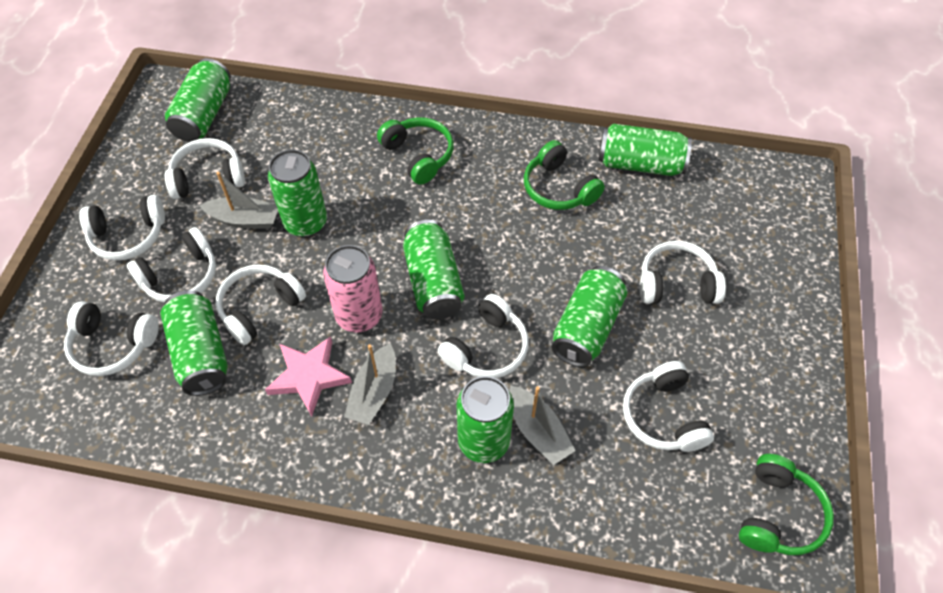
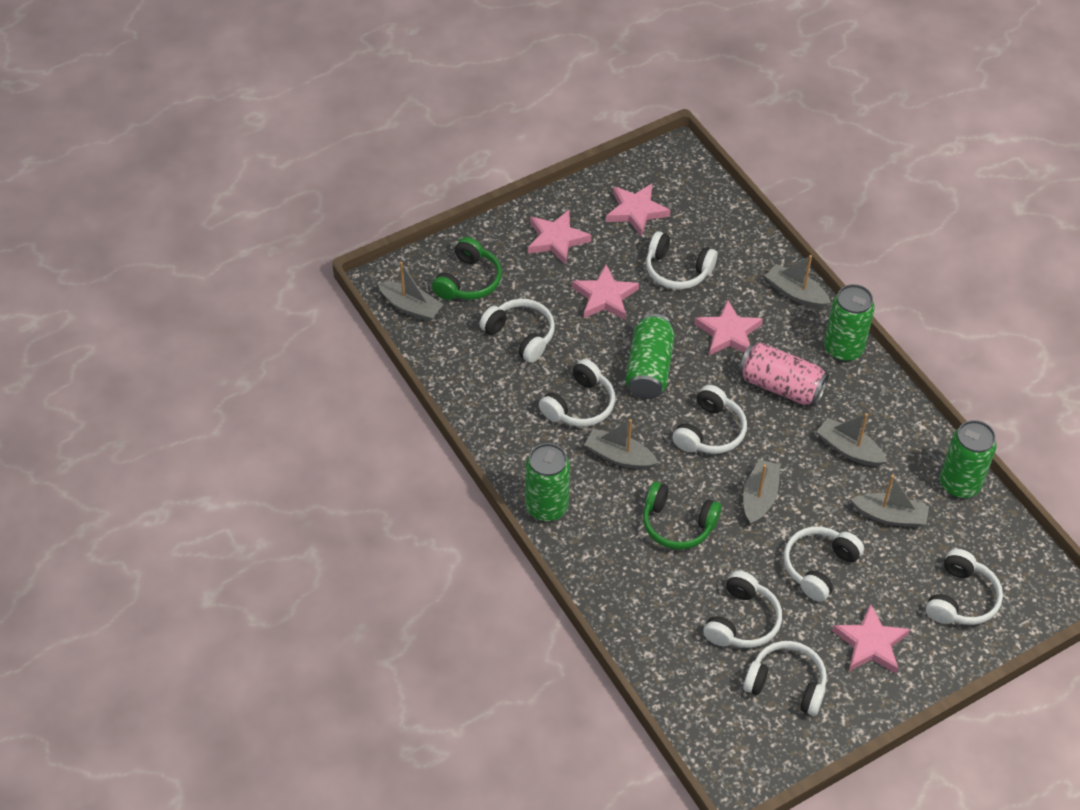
green can: 7 -> 4
green headphones: 3 -> 2
grey boat: 3 -> 6
pink star: 1 -> 5

